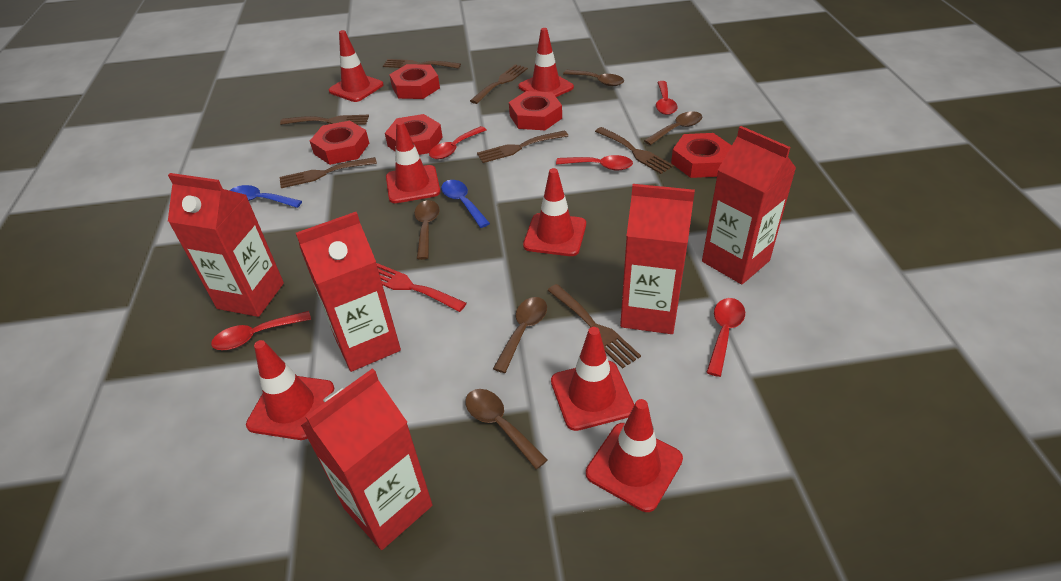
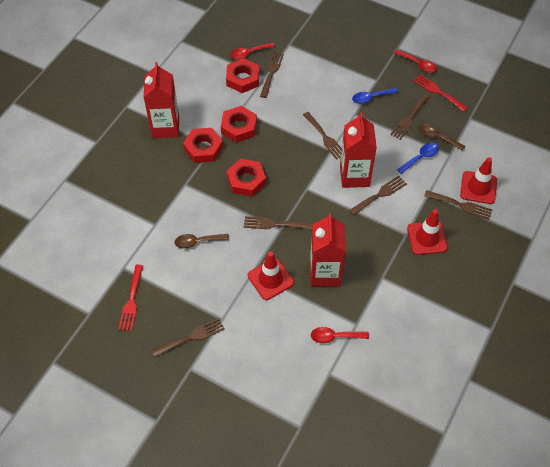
brown spoon: 5 -> 2
red carton: 5 -> 3
red fork: 1 -> 2
red nut: 5 -> 4
red spoon: 5 -> 3
red traffic cone: 7 -> 3

